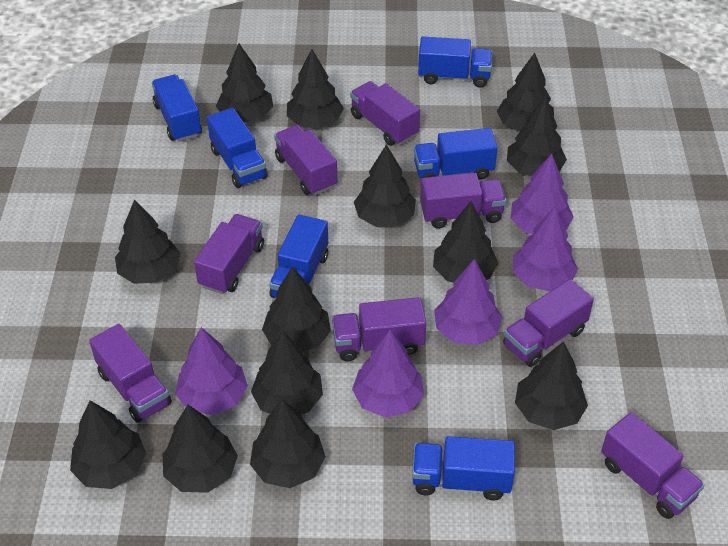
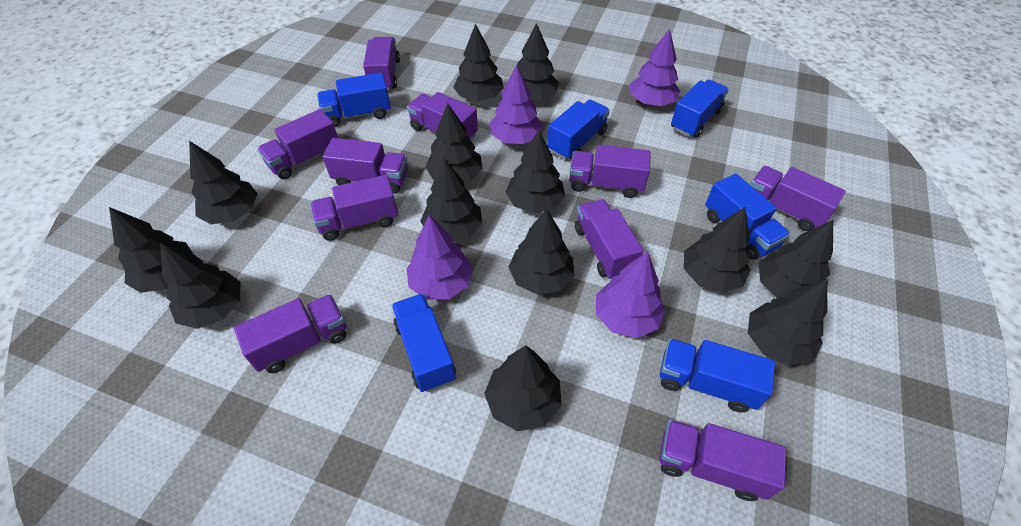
purple tree: 5 -> 4
purple truck: 8 -> 10

